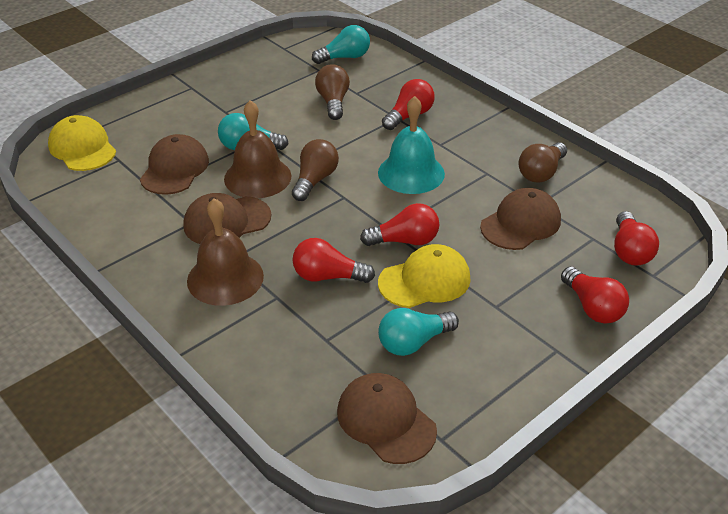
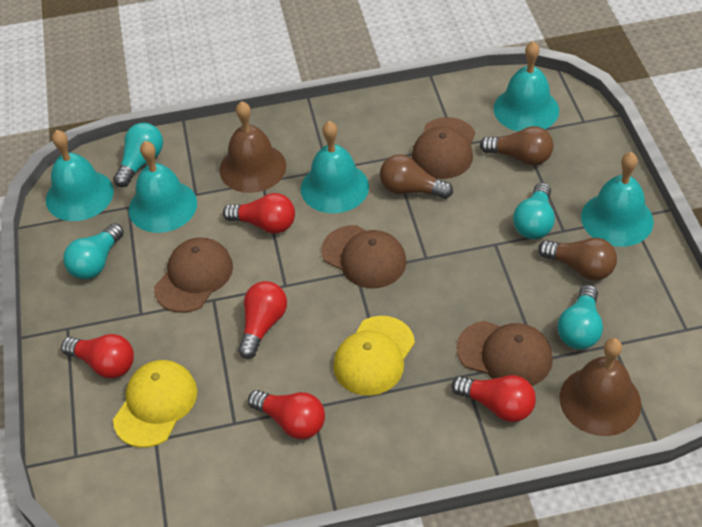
turquoise bell: 1 -> 5
turquoise light bulb: 3 -> 4

